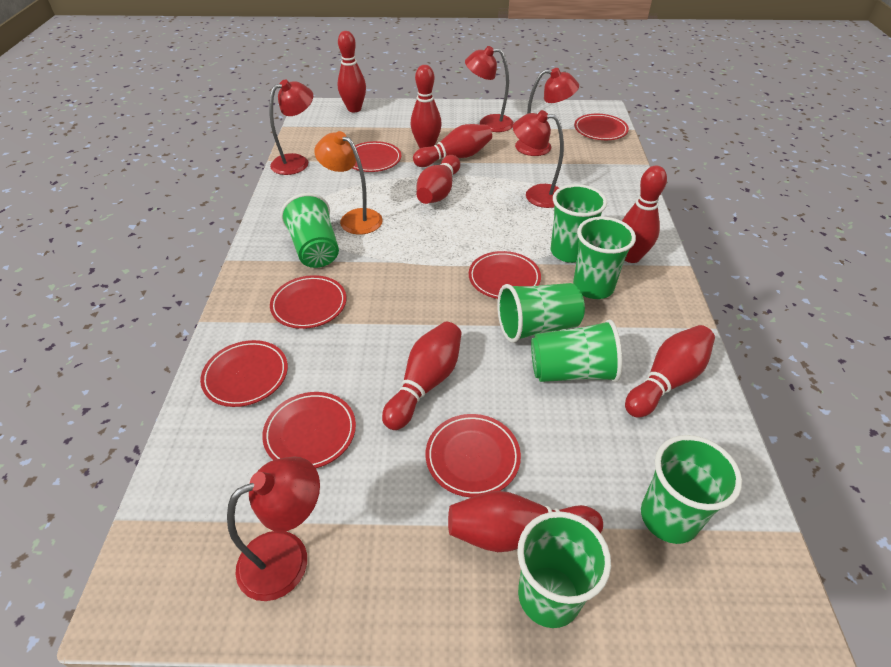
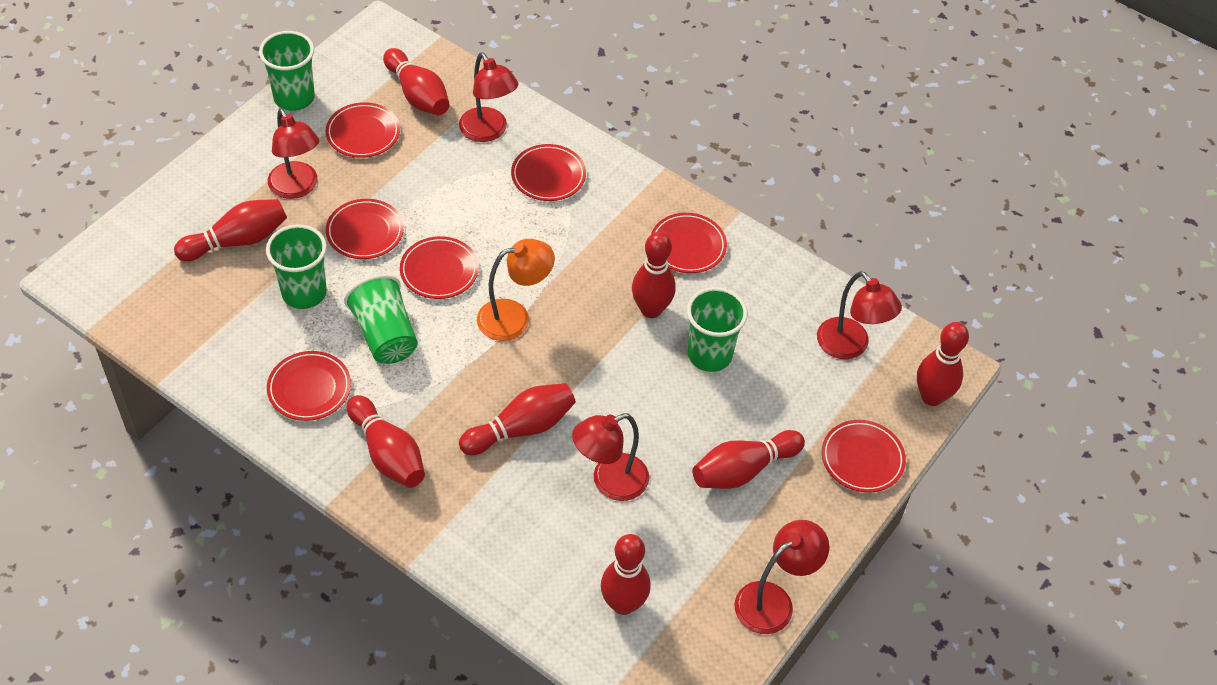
green cup: 7 -> 4

